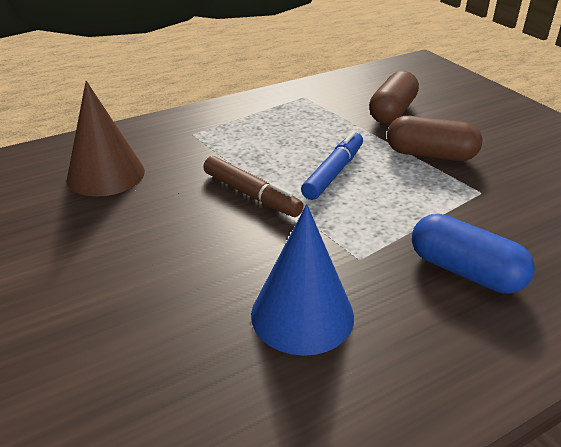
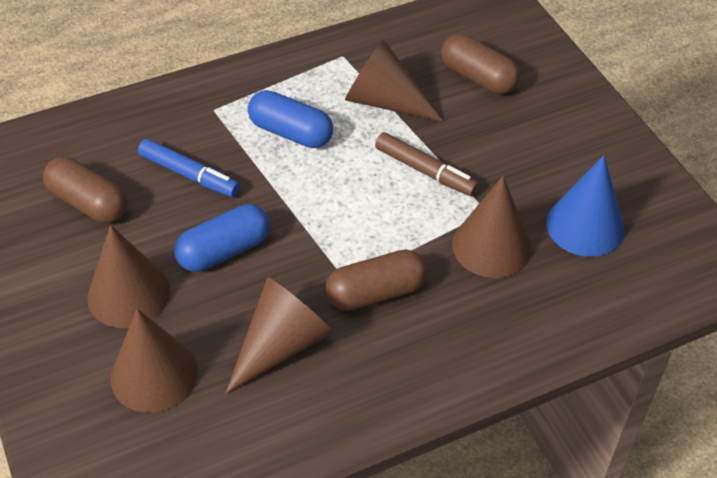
blue capsule: 1 -> 2
brown capsule: 2 -> 3
brown cone: 1 -> 5

